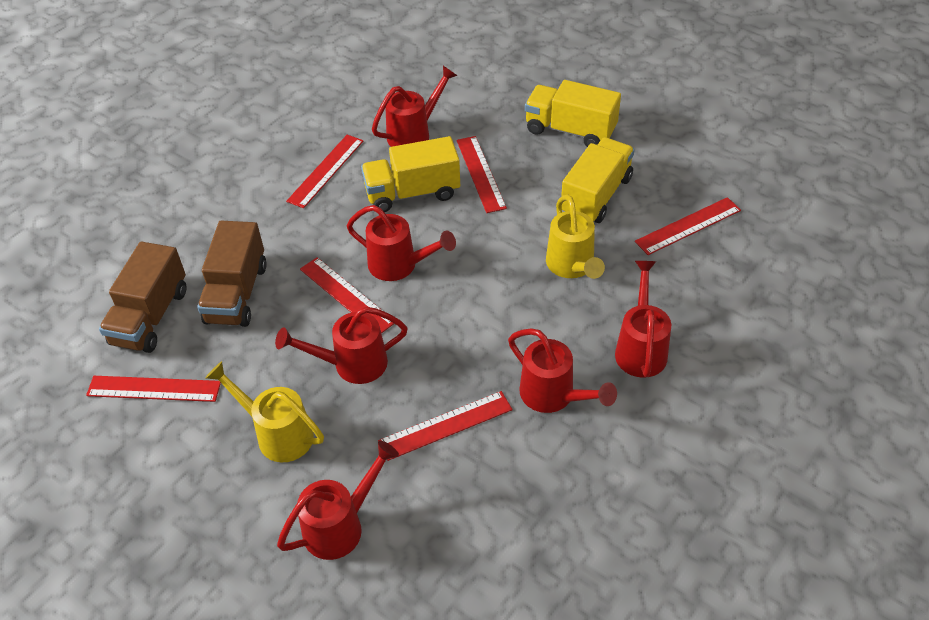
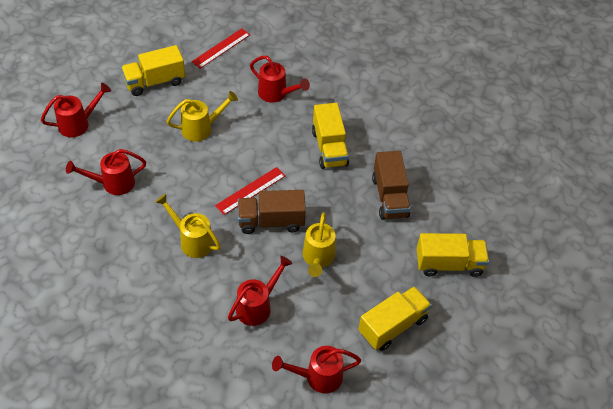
red ruler: 6 -> 2
red watering can: 6 -> 5
yellow truck: 3 -> 4
yellow watering can: 2 -> 3

